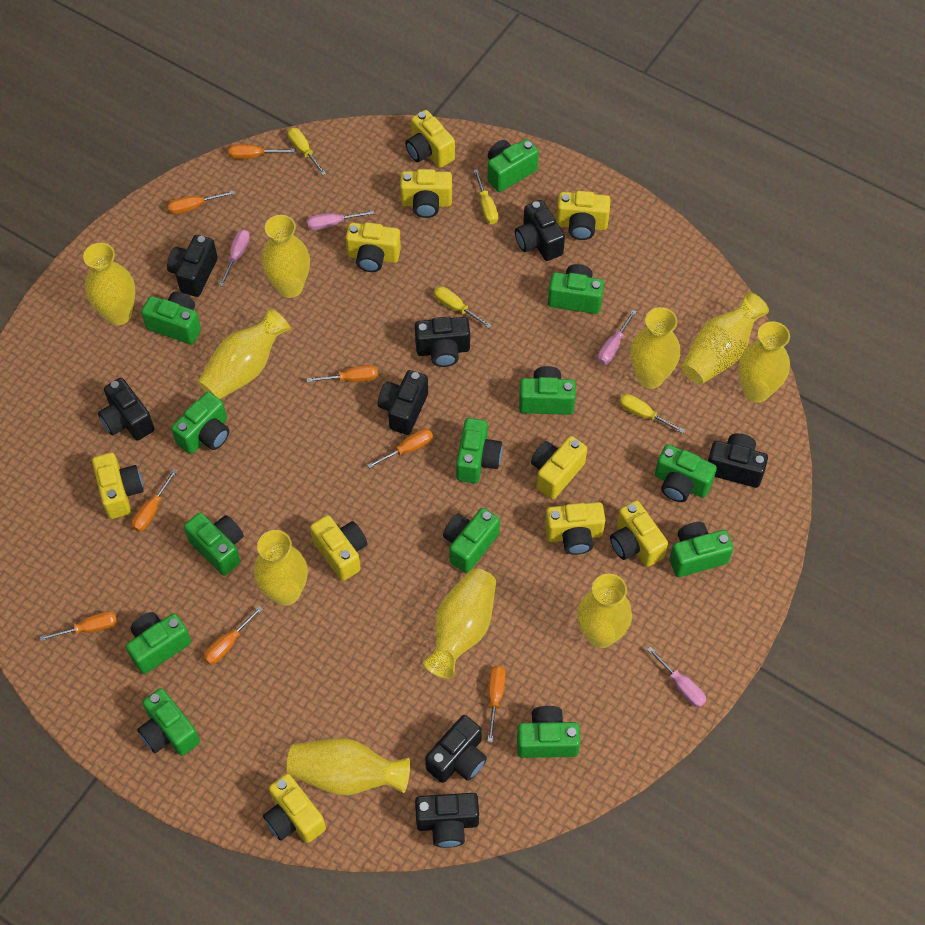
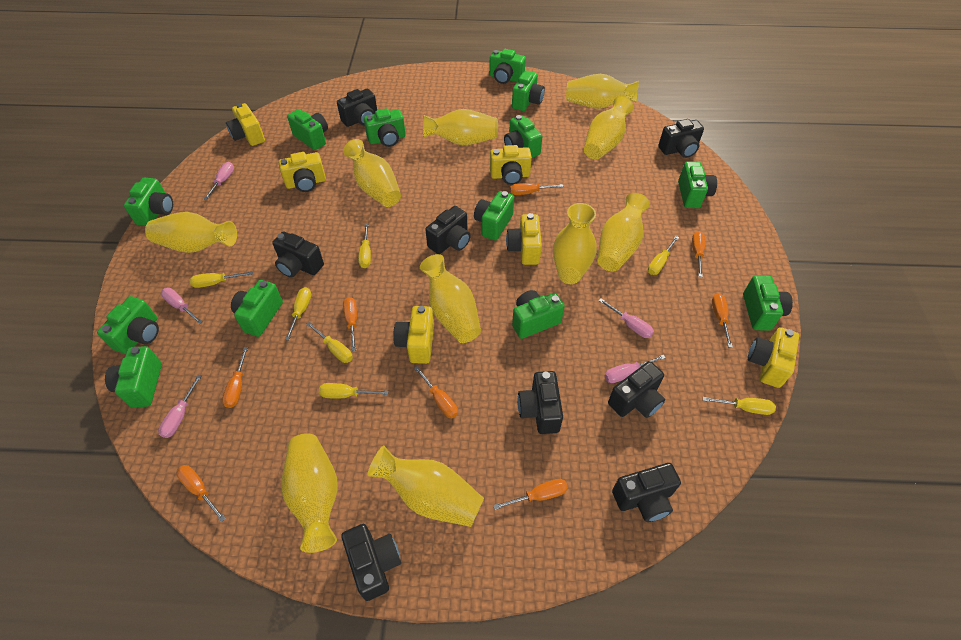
pink screwdriver: 4 -> 5
yellow camera: 10 -> 6
yellow screwdriver: 4 -> 7

